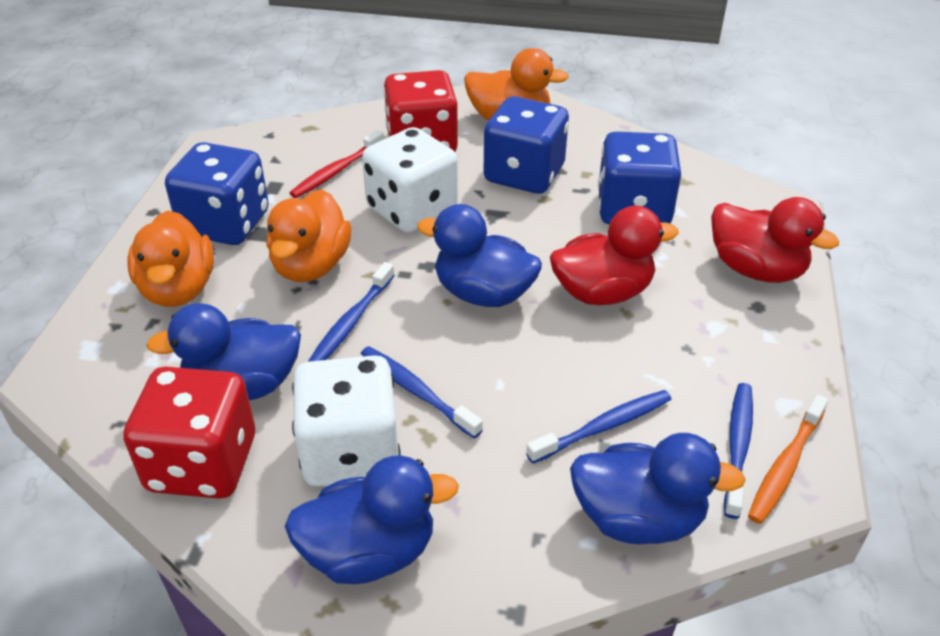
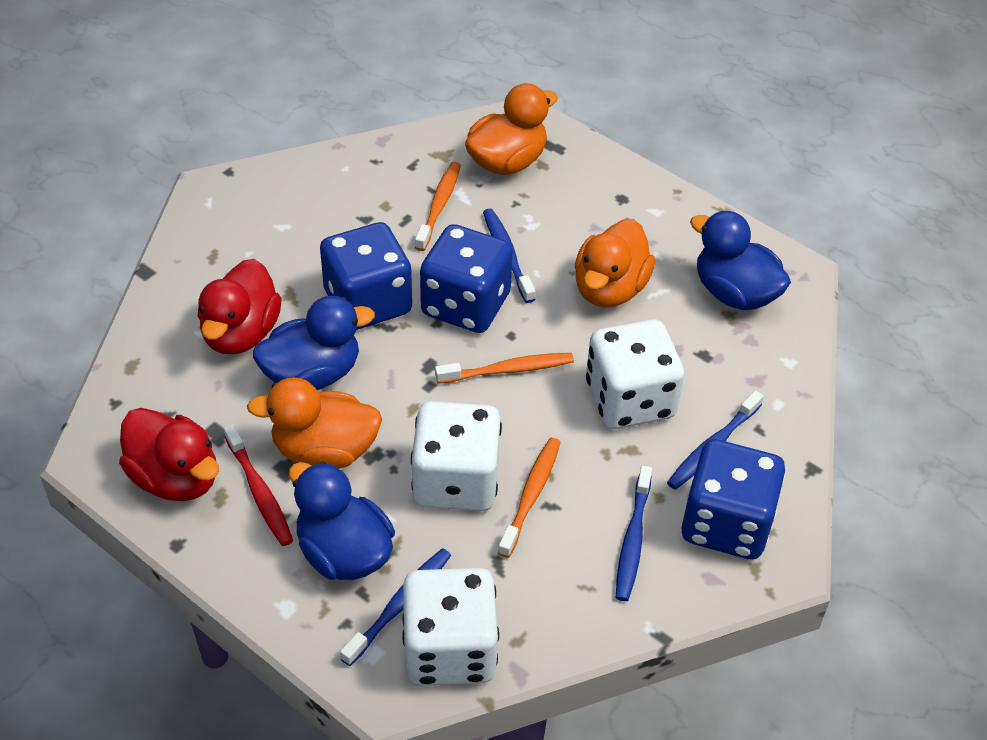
blue duck: 4 -> 3
orange toothbrush: 1 -> 3
red dice: 2 -> 0
white dice: 2 -> 3

